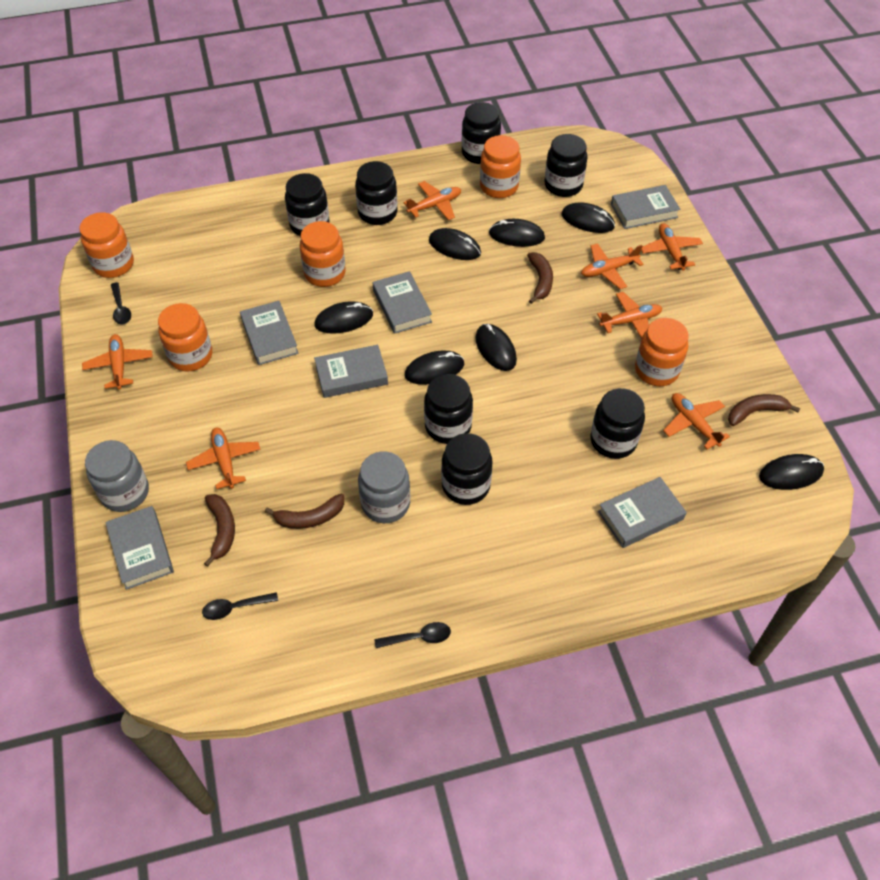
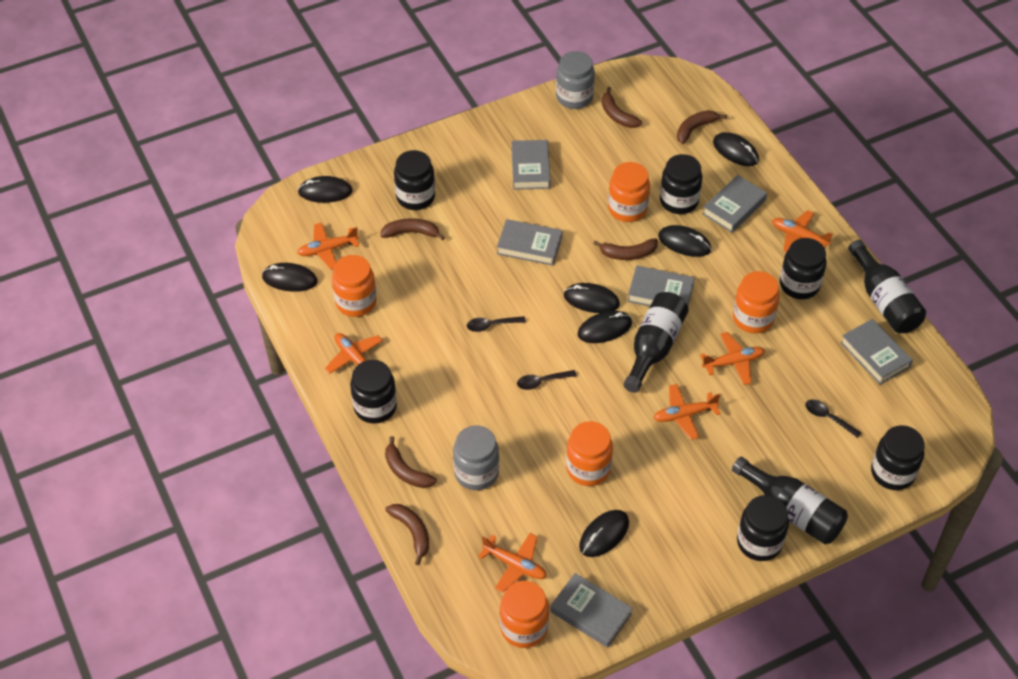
black bottle: 0 -> 3
black jar: 7 -> 6
brown banana: 4 -> 6
orange plane: 7 -> 6

